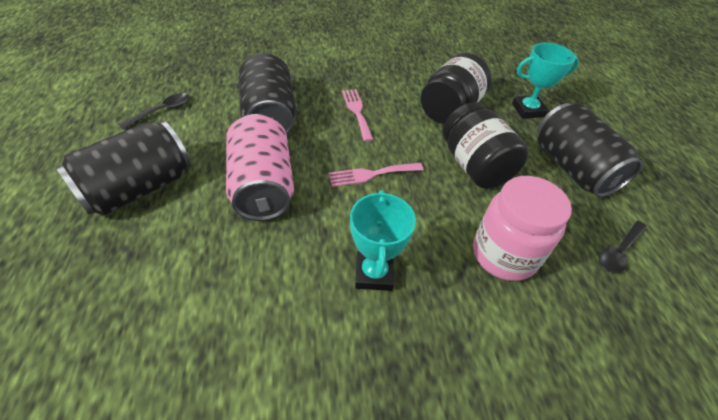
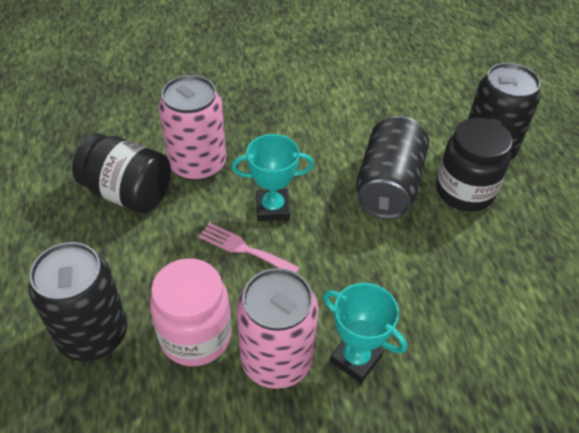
black spoon: 2 -> 0
pink can: 1 -> 2
pink fork: 2 -> 1

